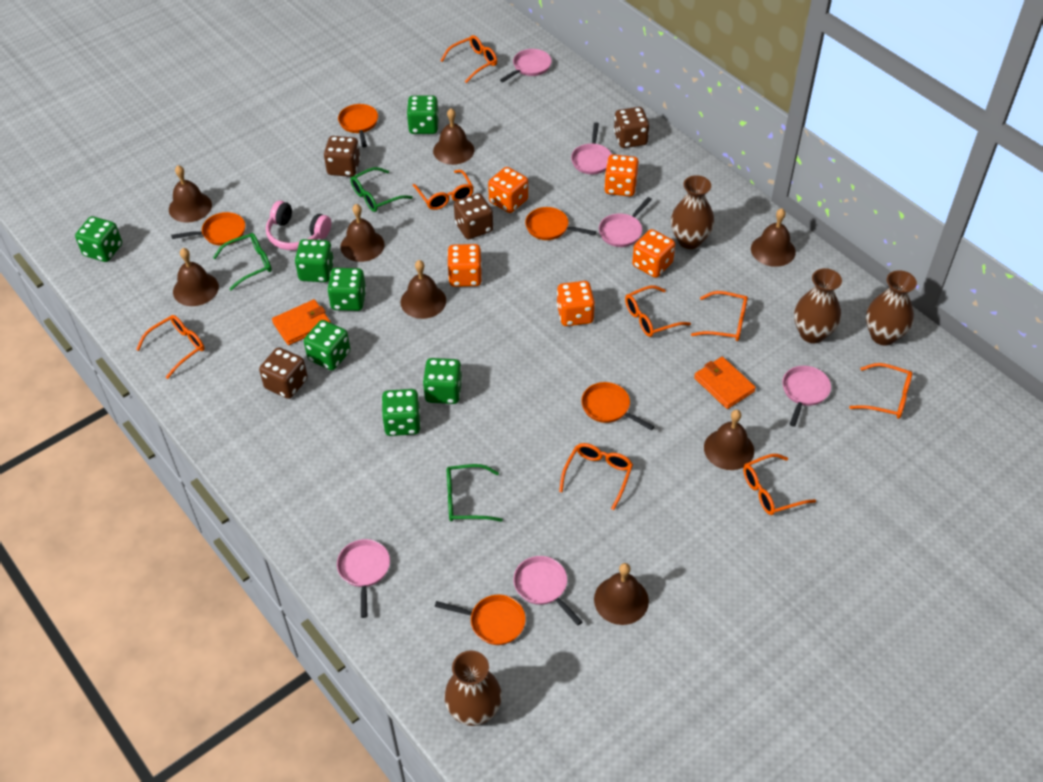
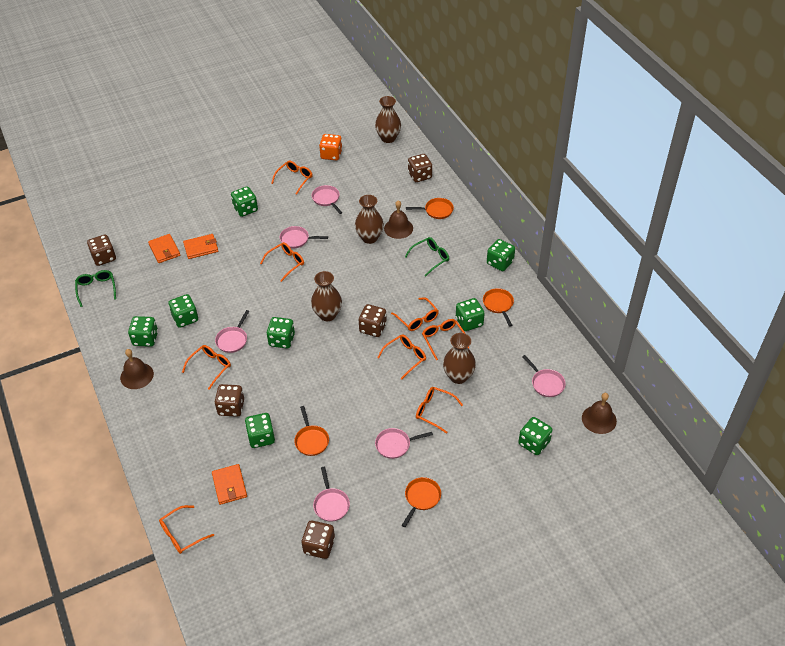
brown bell: 8 -> 3
brown dice: 4 -> 5
green dice: 7 -> 8
green glasses: 3 -> 2
orange dice: 5 -> 1
orange pan: 5 -> 4
orange wallet: 2 -> 3
pink headphones: 1 -> 0

